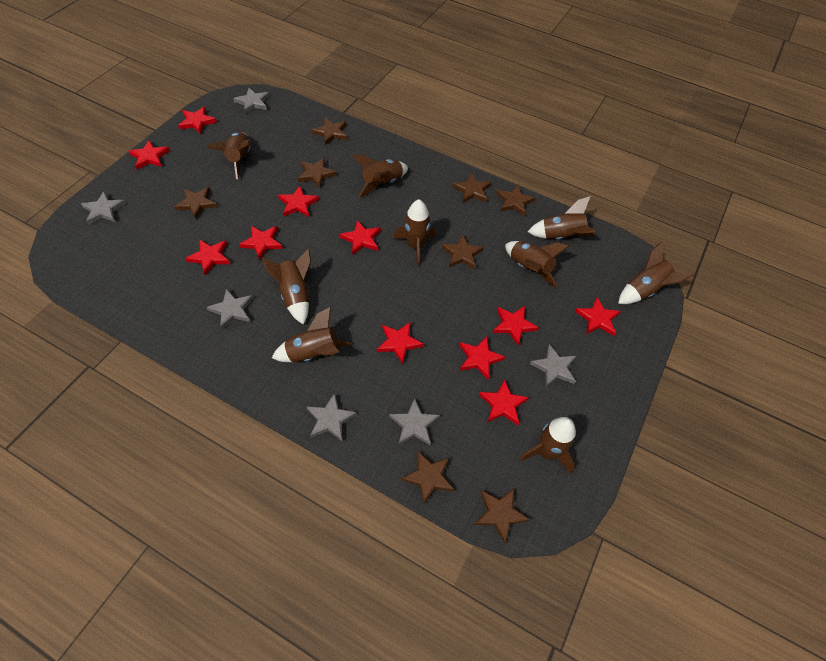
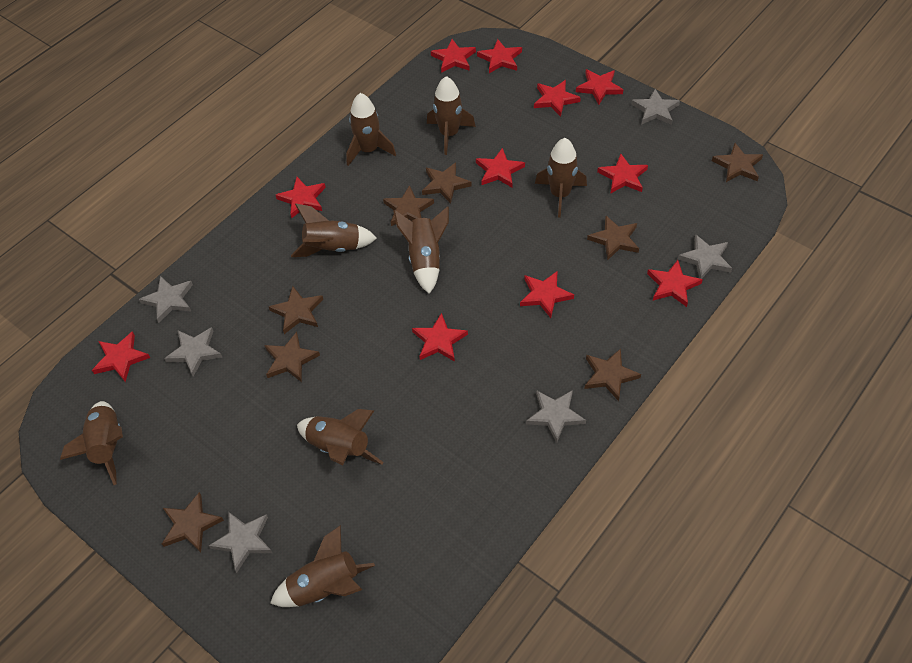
brown rocket: 9 -> 8

